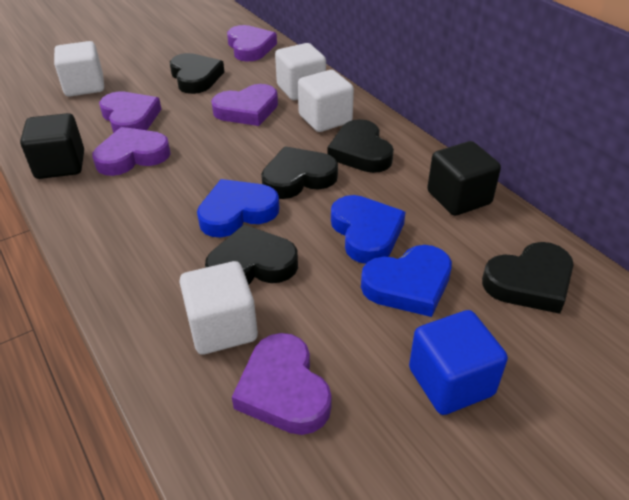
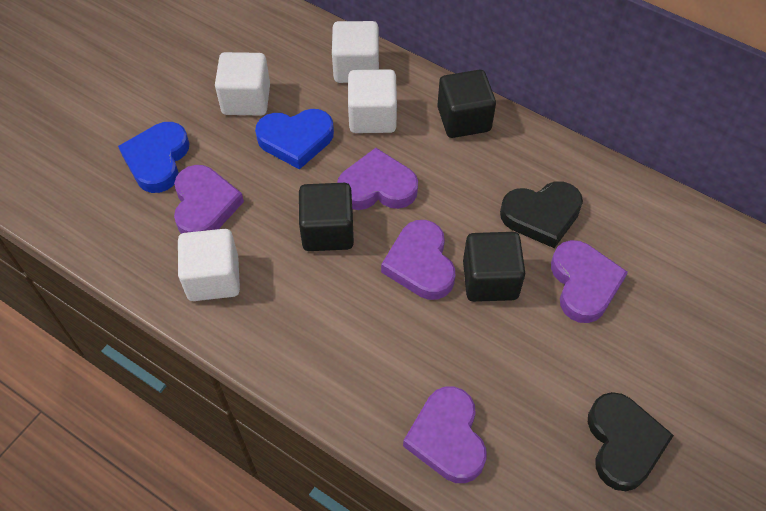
black cube: 2 -> 3
black heart: 5 -> 2
blue cube: 1 -> 0
blue heart: 3 -> 2

